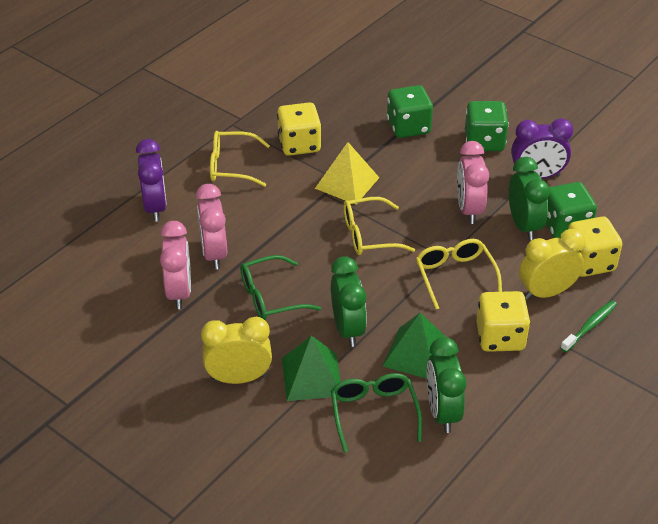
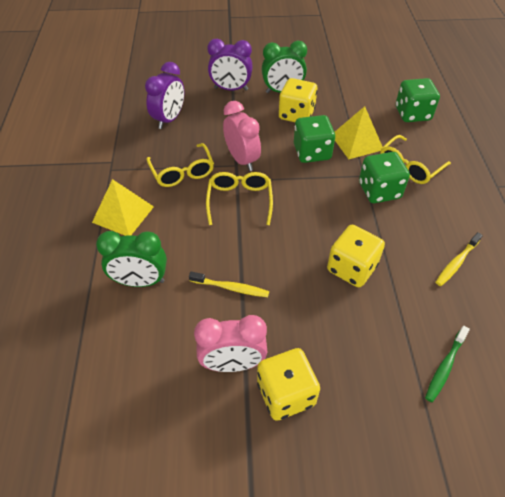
green clock: 3 -> 2
green glasses: 2 -> 0
green pyramid: 2 -> 0
pink clock: 3 -> 2
yellow clock: 2 -> 0
yellow pyramid: 1 -> 2
yellow toothbrush: 0 -> 2

